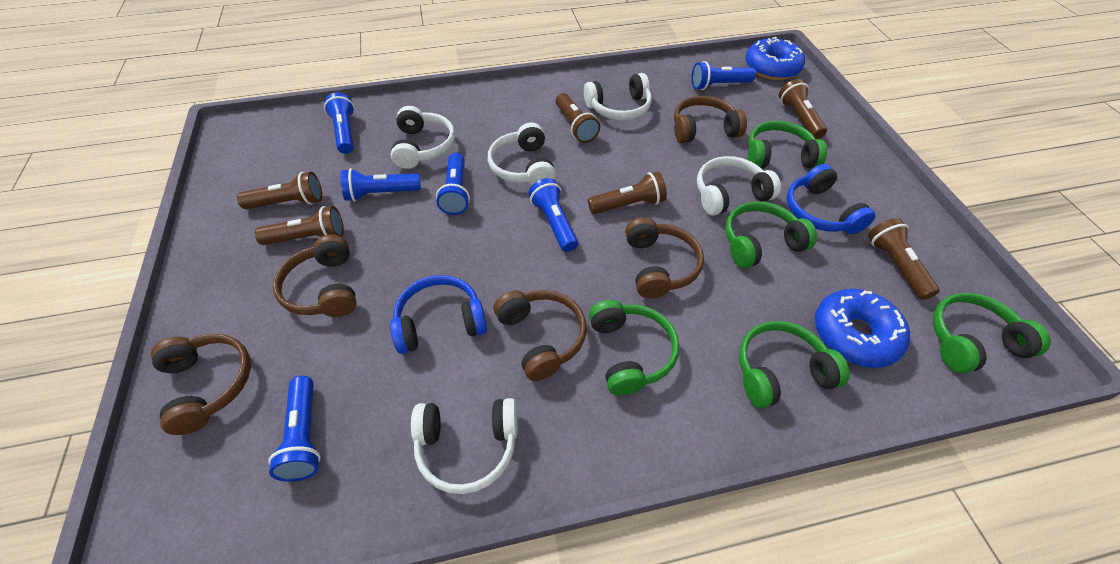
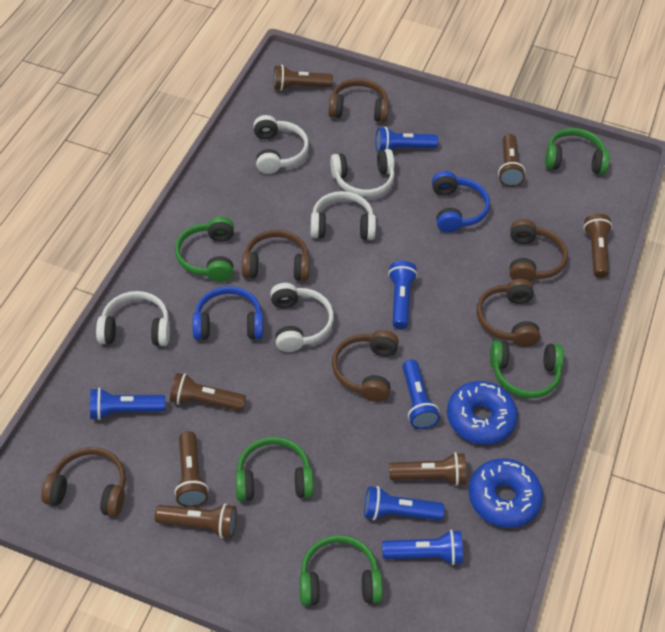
brown flashlight: 6 -> 7
brown headphones: 5 -> 6

